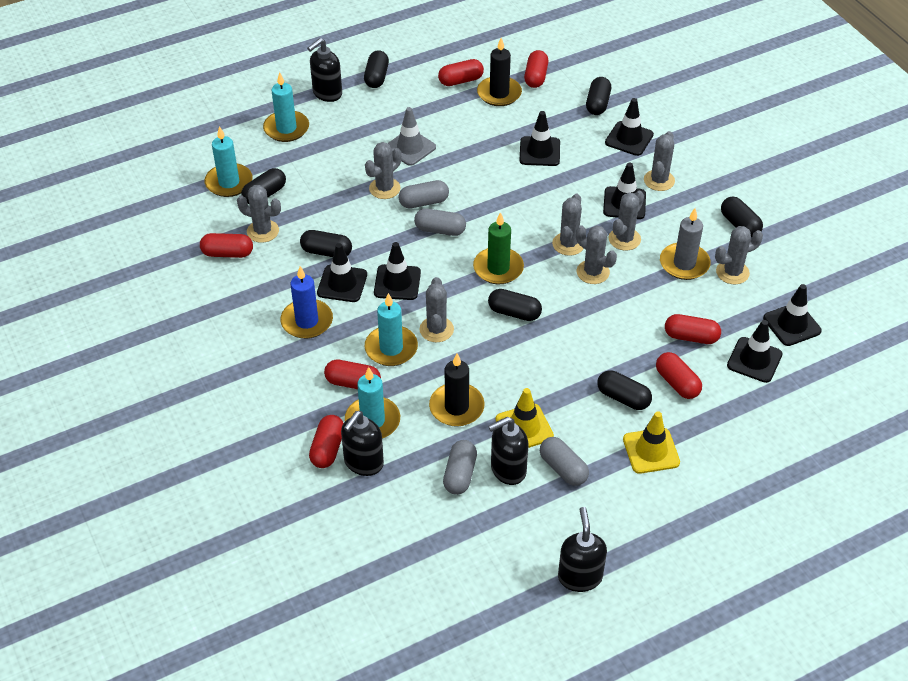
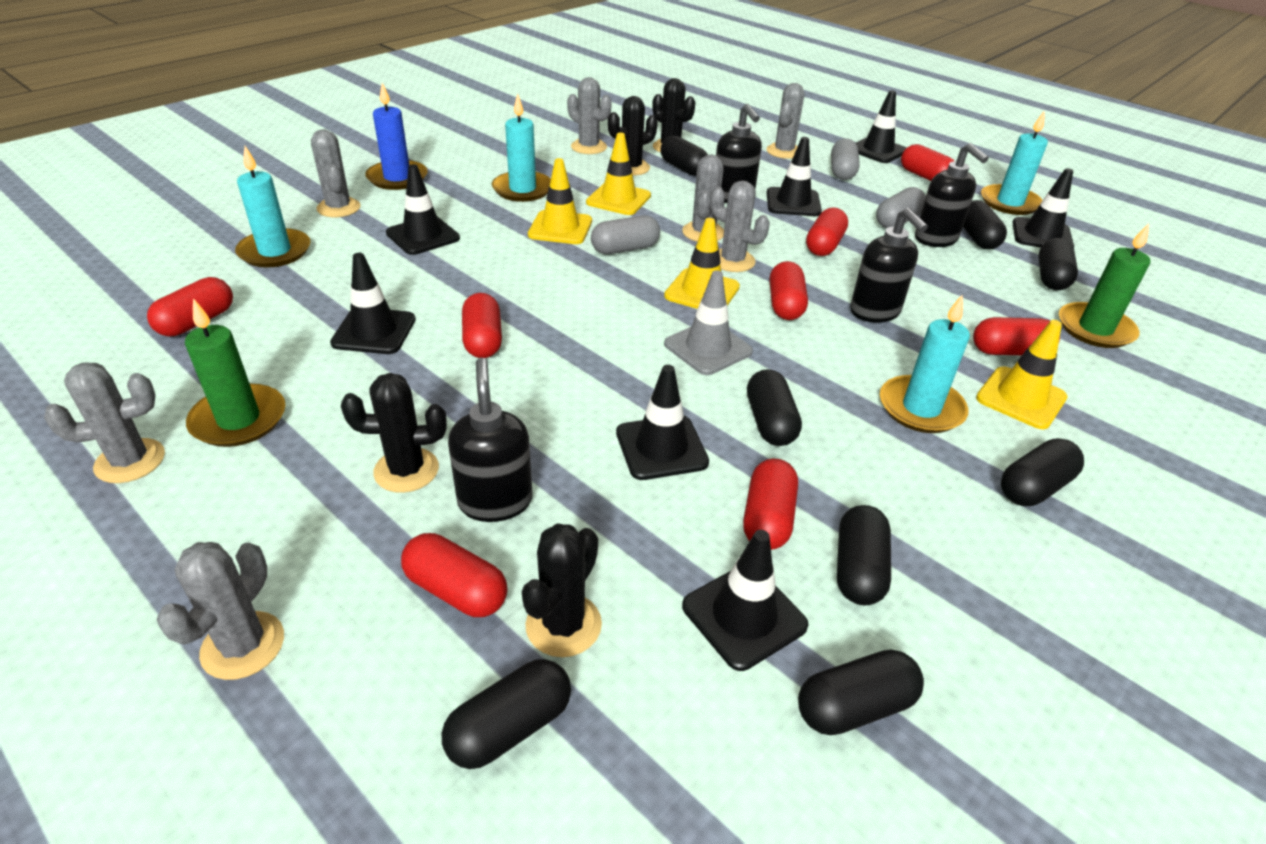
black cactus: 0 -> 4
black candle: 2 -> 0
black capsule: 7 -> 8
green candle: 1 -> 2
grey cactus: 8 -> 7
grey candle: 1 -> 0
grey capsule: 4 -> 3
red capsule: 7 -> 8
yellow traffic cone: 2 -> 4

